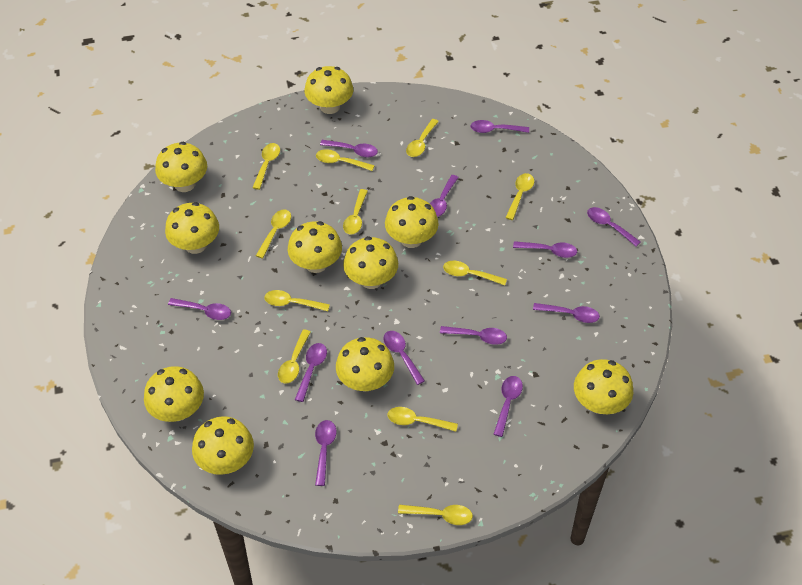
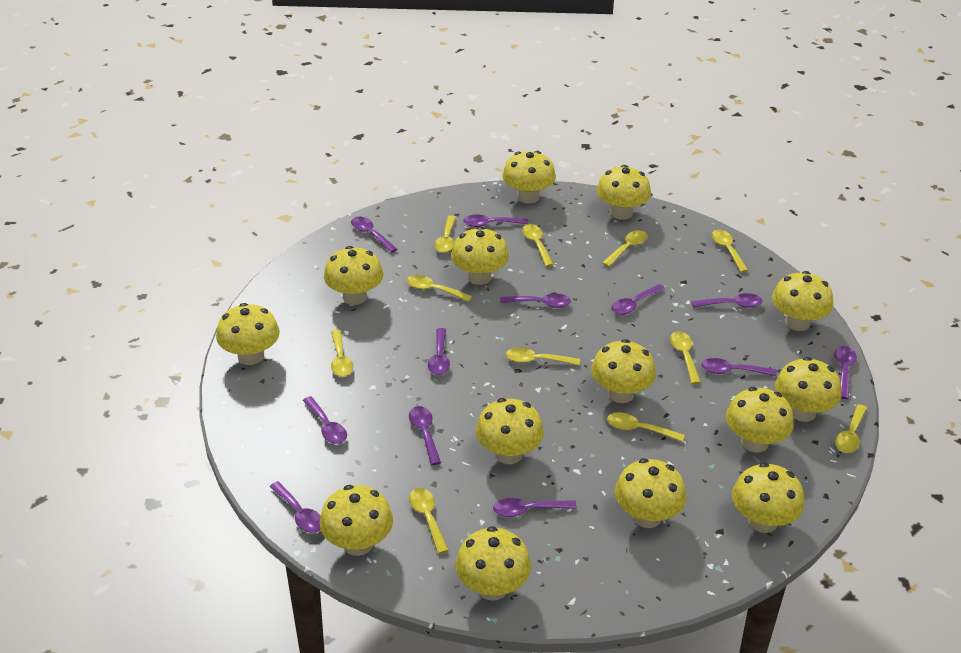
yellow mushroom: 10 -> 14

